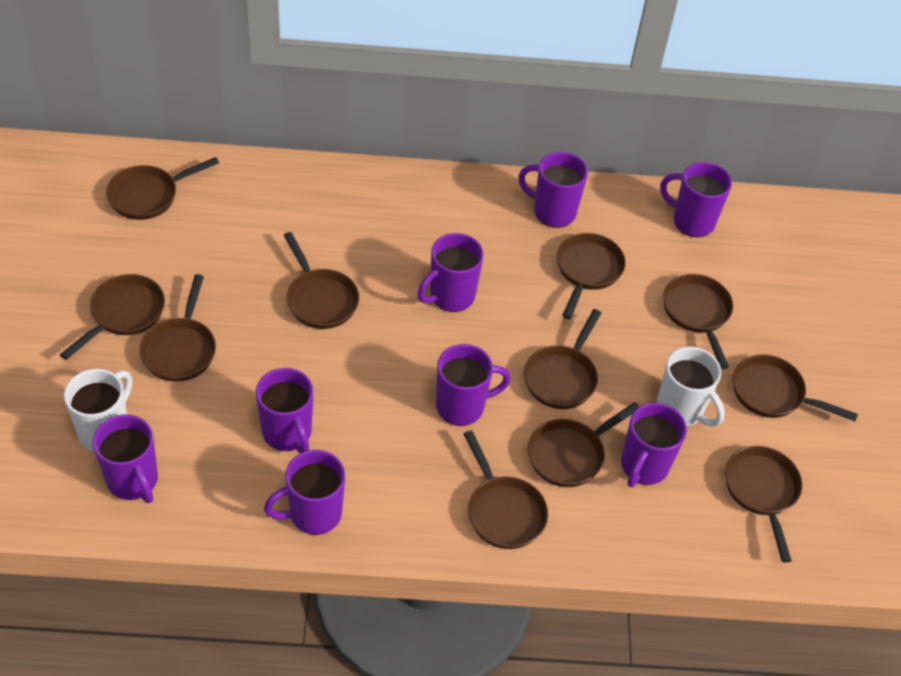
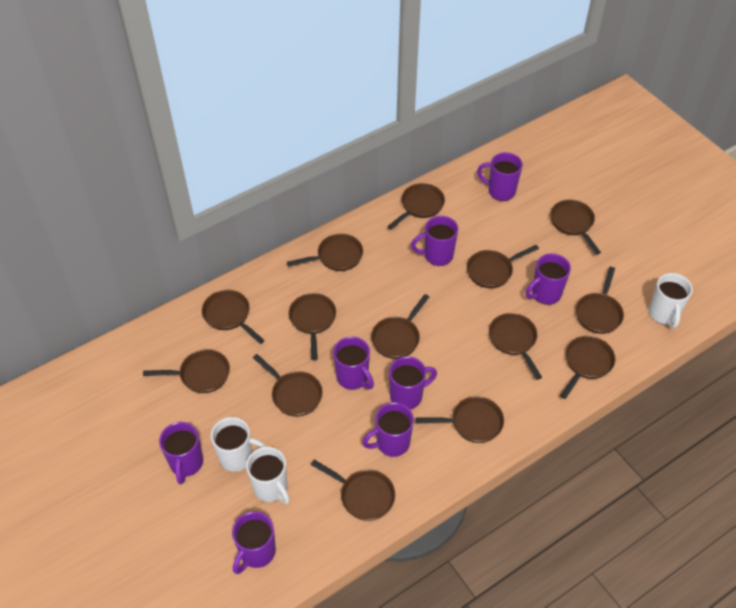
brown pan: 11 -> 14
white mug: 2 -> 3

